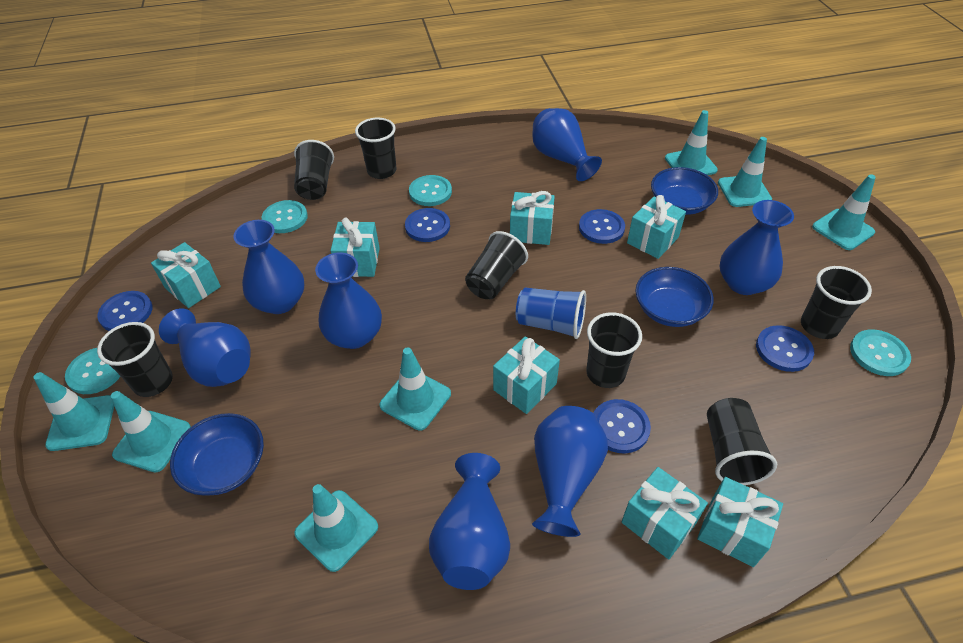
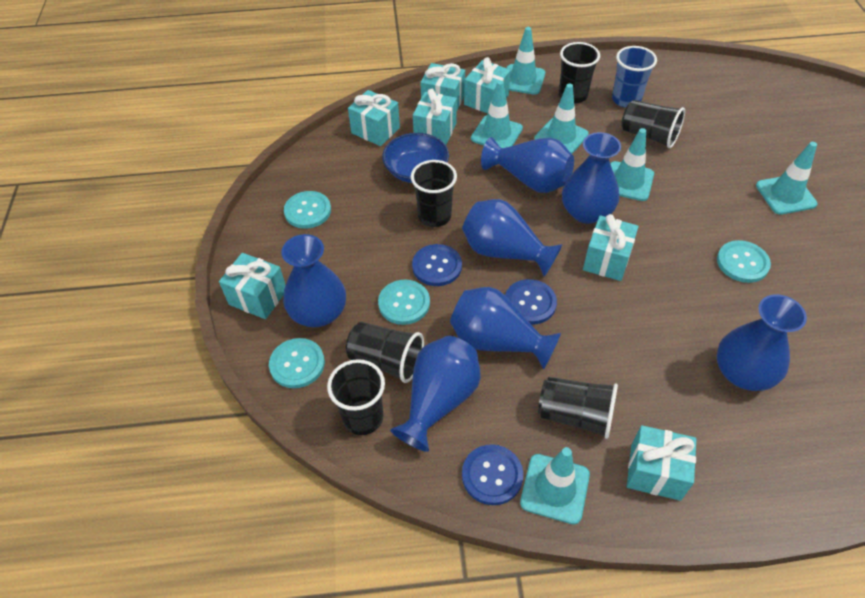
black cup: 7 -> 6
blue bowl: 3 -> 1
blue button: 5 -> 3
turquoise traffic cone: 7 -> 6

